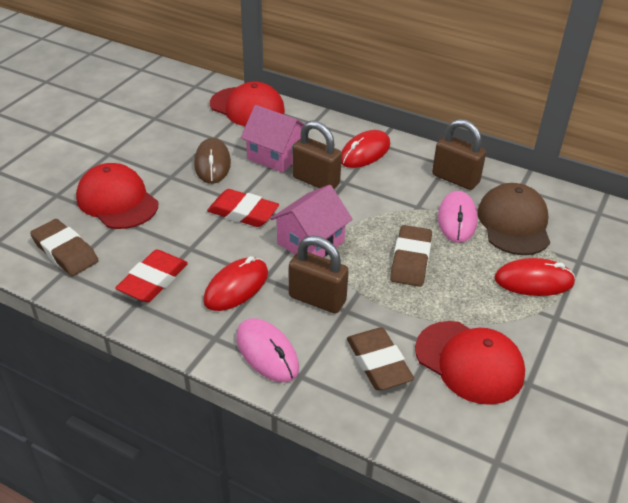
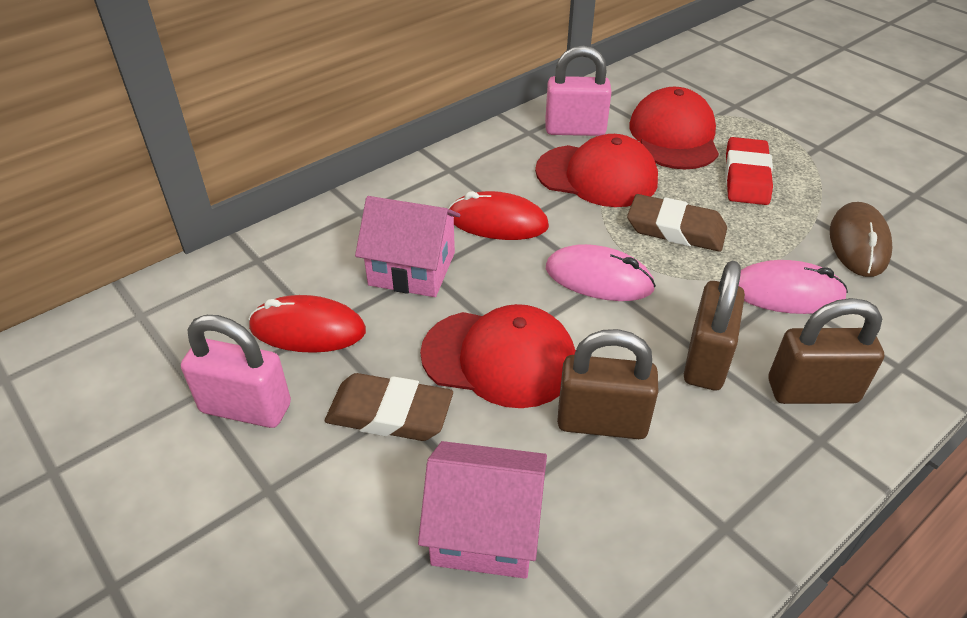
brown cap: 1 -> 0
brown eraser: 3 -> 2
pink padlock: 0 -> 2
red eraser: 2 -> 1
red mouse: 3 -> 2

